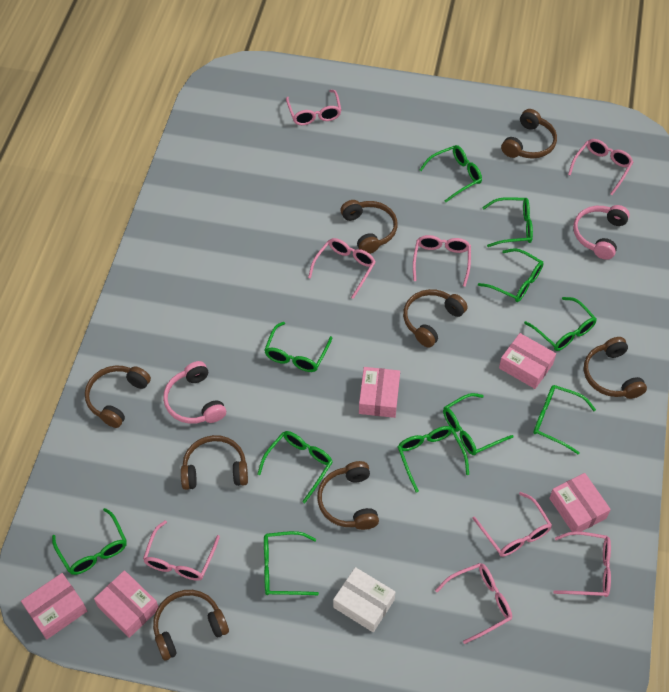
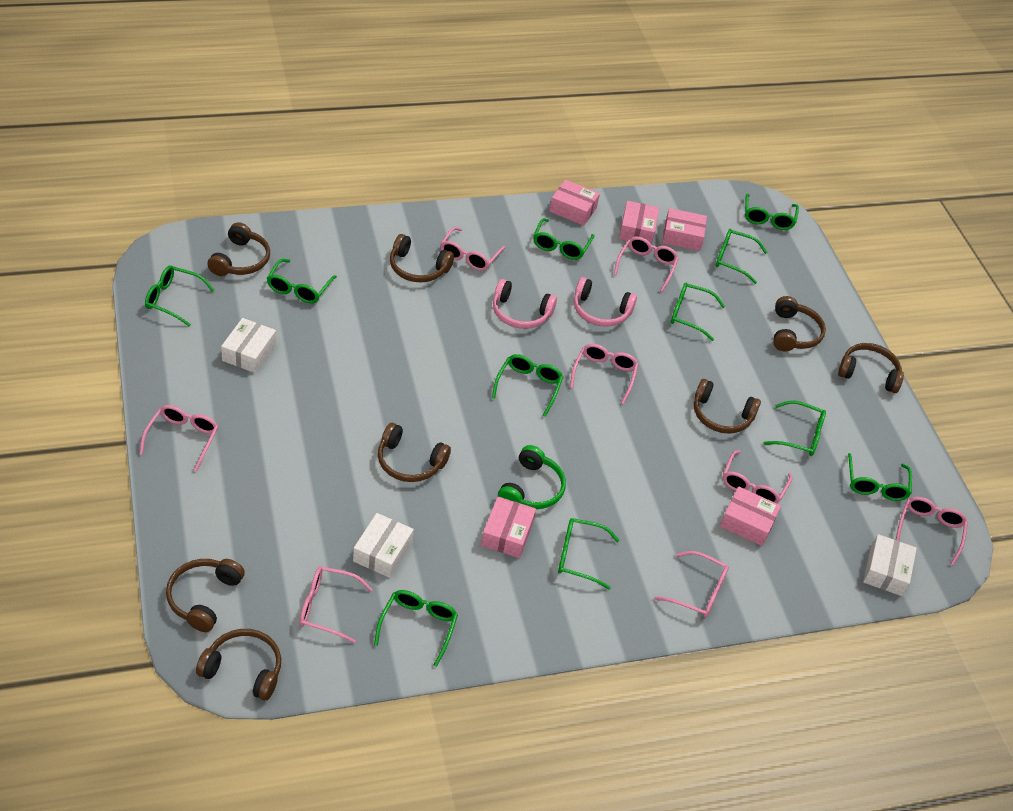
green headphones: 0 -> 1
white box: 1 -> 3

